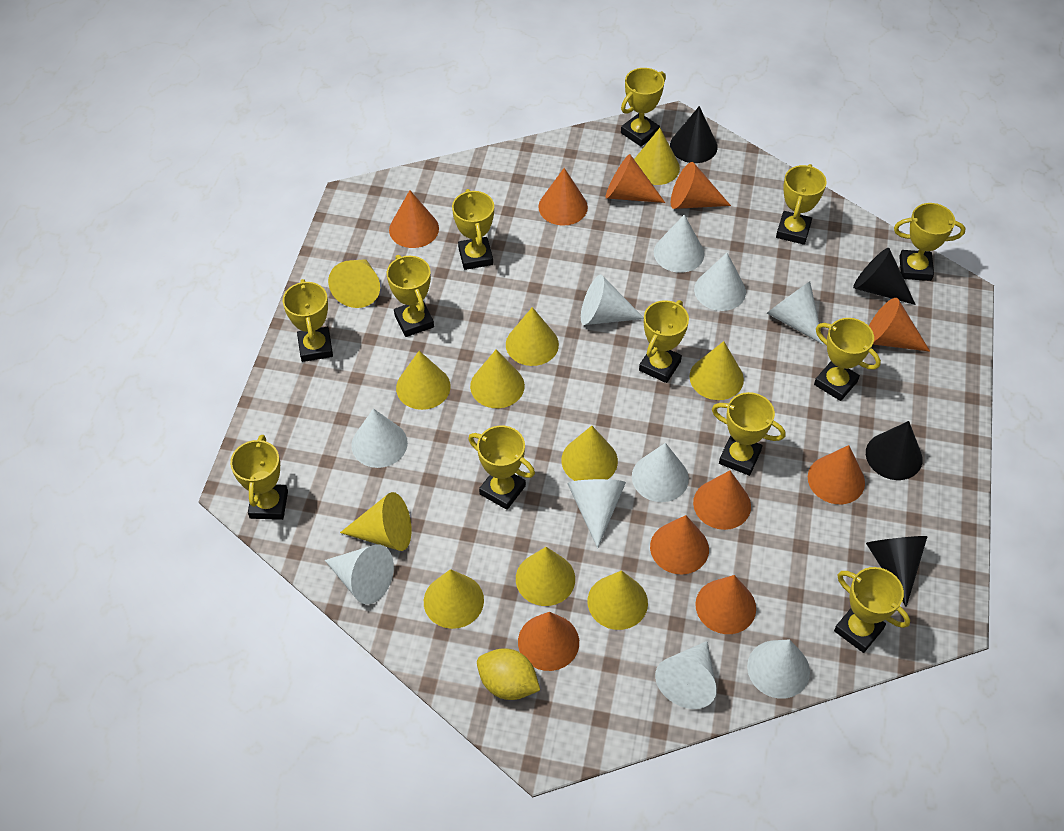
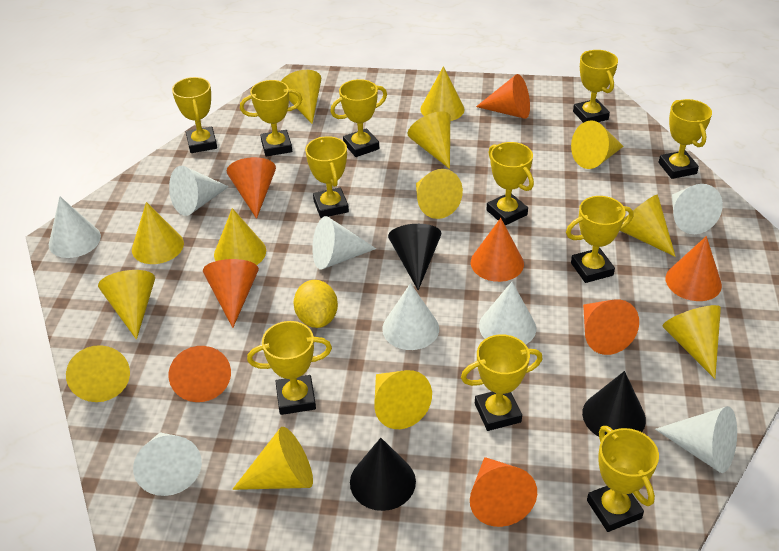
black cone: 4 -> 3
orange cone: 10 -> 8
white cone: 10 -> 8
yellow cone: 11 -> 13
yellow trophy: 12 -> 11

